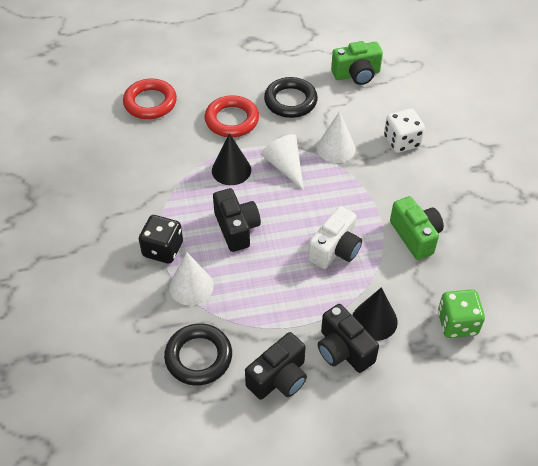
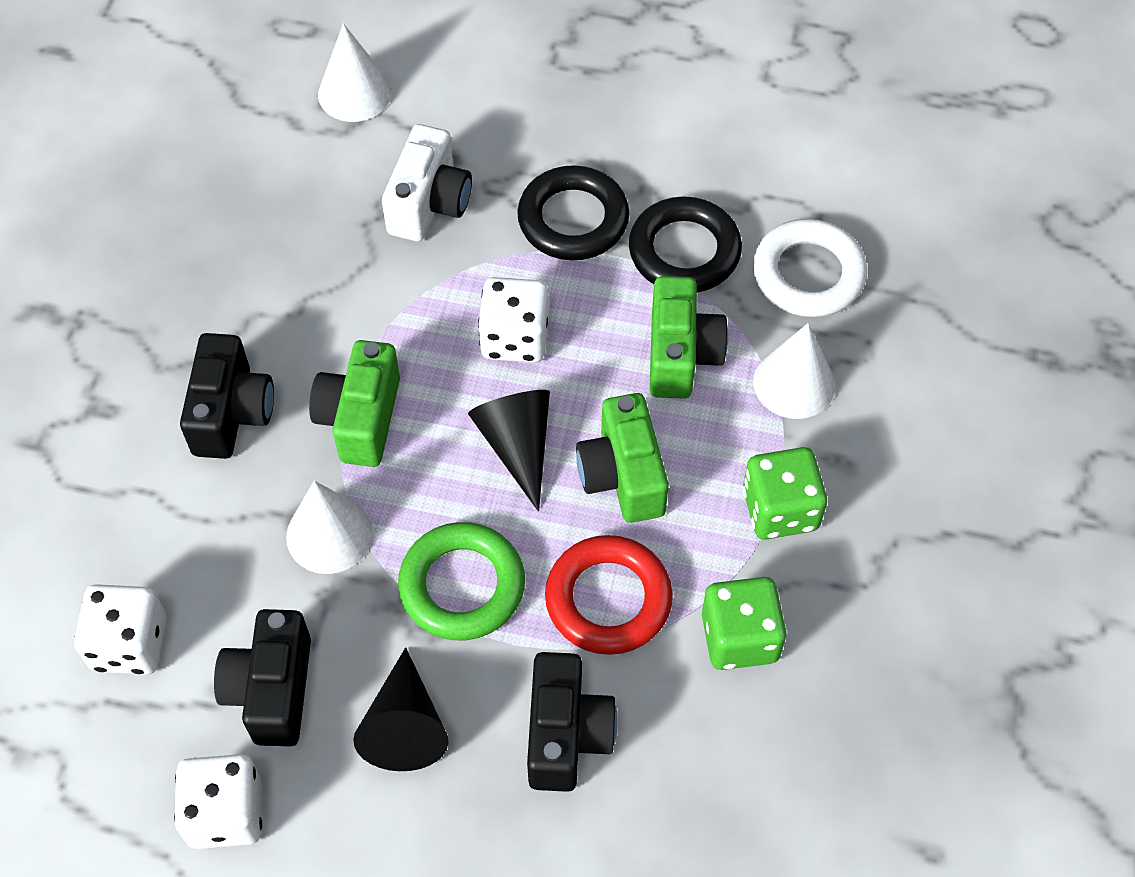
black dice: 1 -> 0
green camera: 2 -> 3
green dice: 1 -> 2
green ring: 0 -> 1
red ring: 2 -> 1
white dice: 1 -> 3
white ring: 0 -> 1

